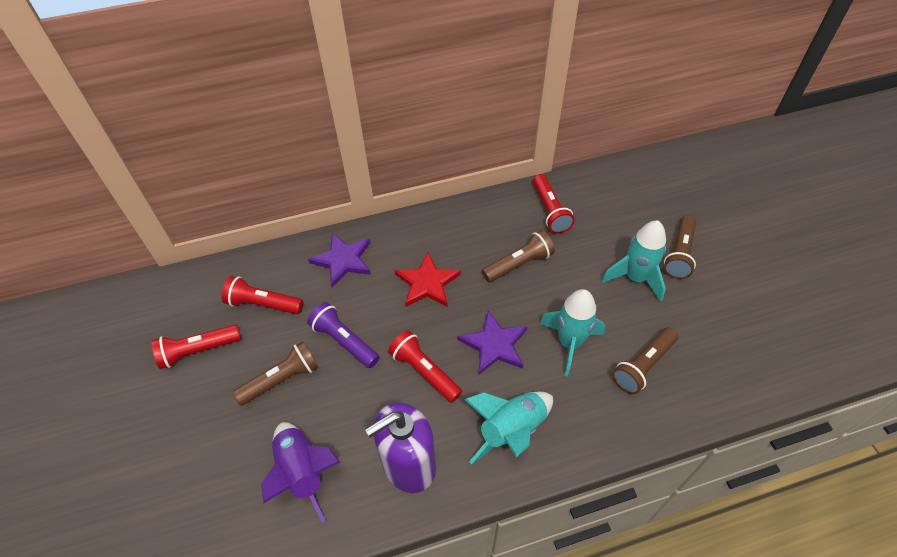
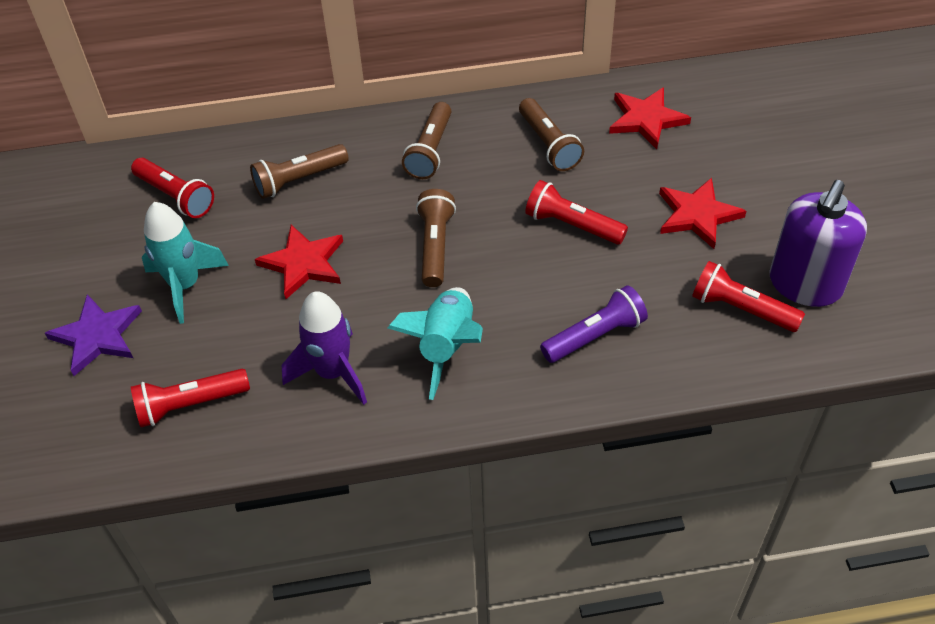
purple star: 2 -> 1
red star: 1 -> 3
turquoise rocket: 3 -> 2

